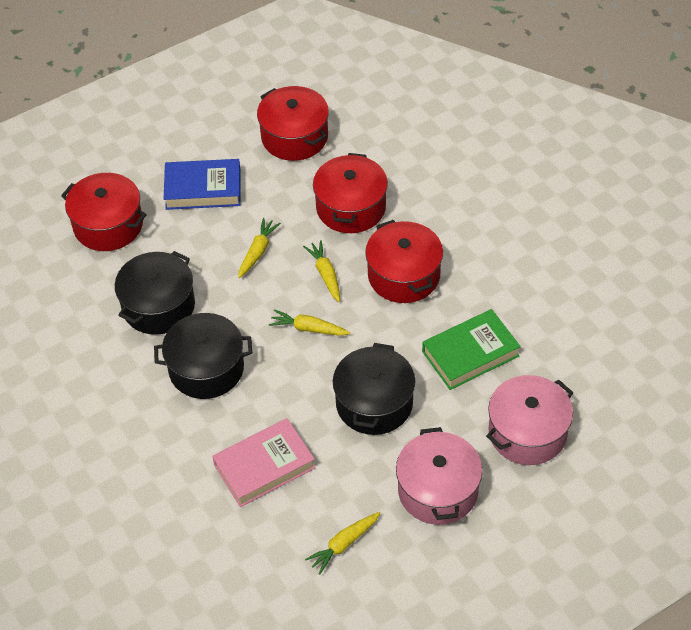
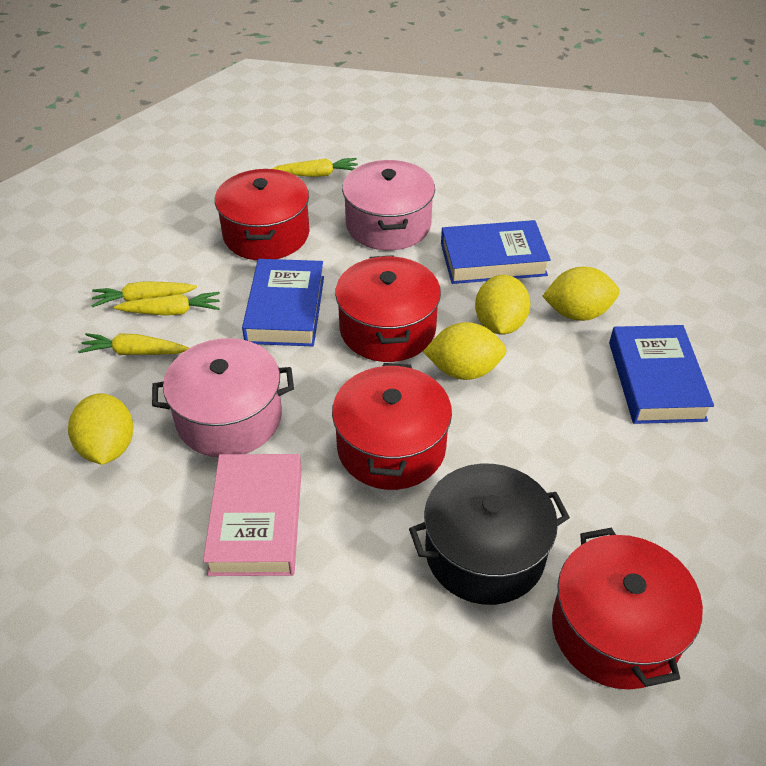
black pot: 3 -> 1
blue book: 1 -> 3
green book: 1 -> 0
yellow lemon: 0 -> 4

